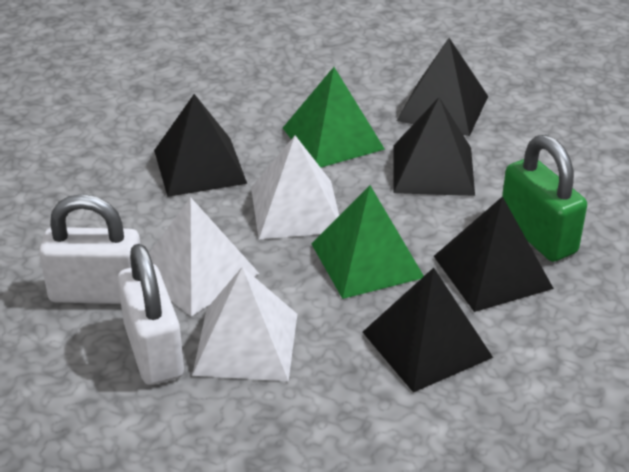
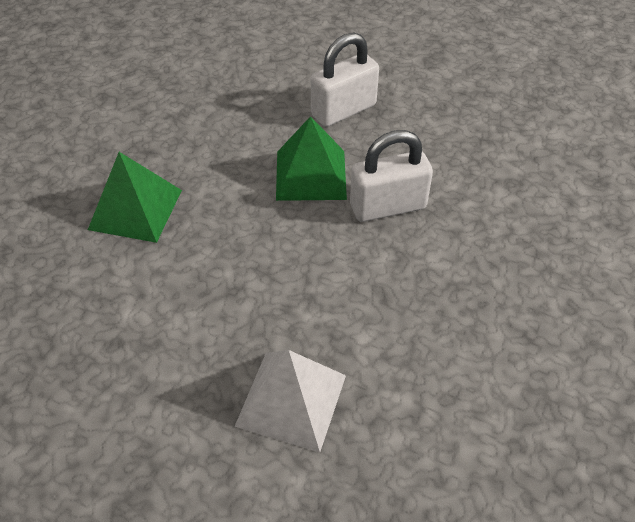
black pyramid: 5 -> 0
green padlock: 1 -> 0
white pyramid: 3 -> 1

